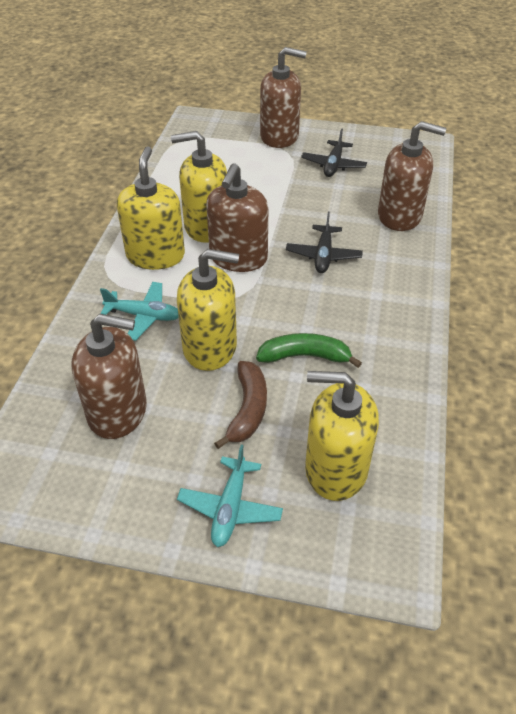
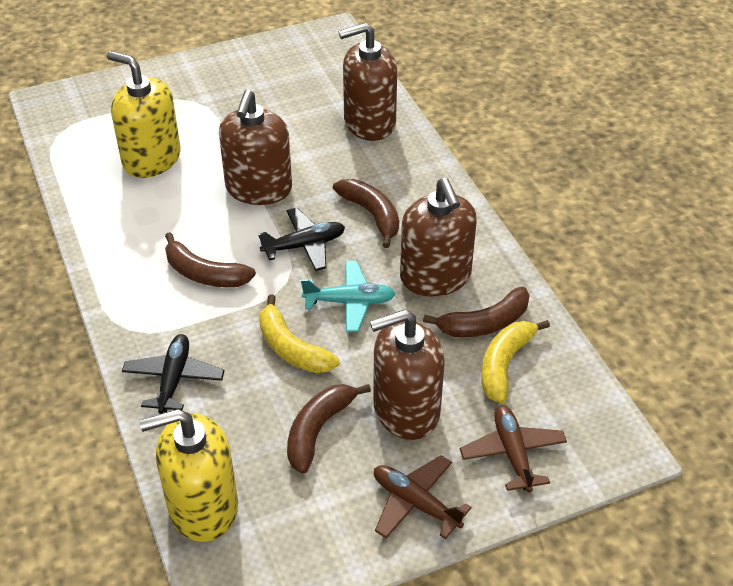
brown banana: 1 -> 4
brown plane: 0 -> 2
green banana: 1 -> 0
turquoise plane: 2 -> 1
yellow banana: 0 -> 2
yellow soap dispenser: 4 -> 2

